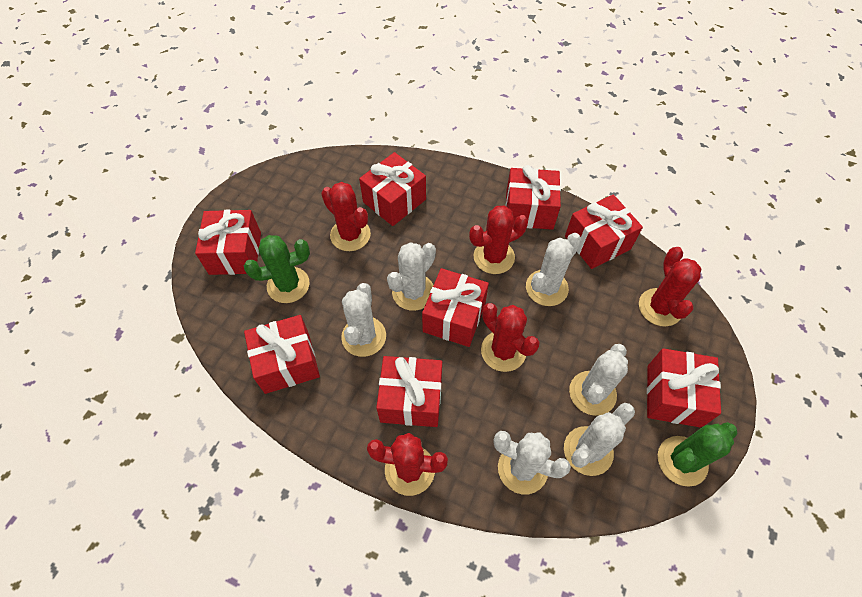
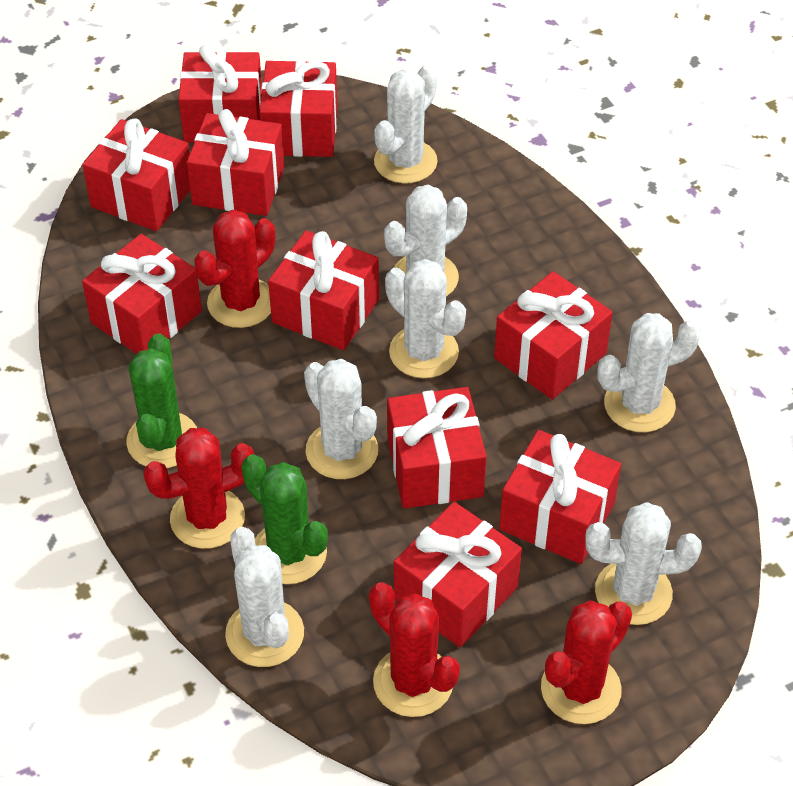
red cactus: 5 -> 4
red gift: 8 -> 10
white cactus: 6 -> 7

